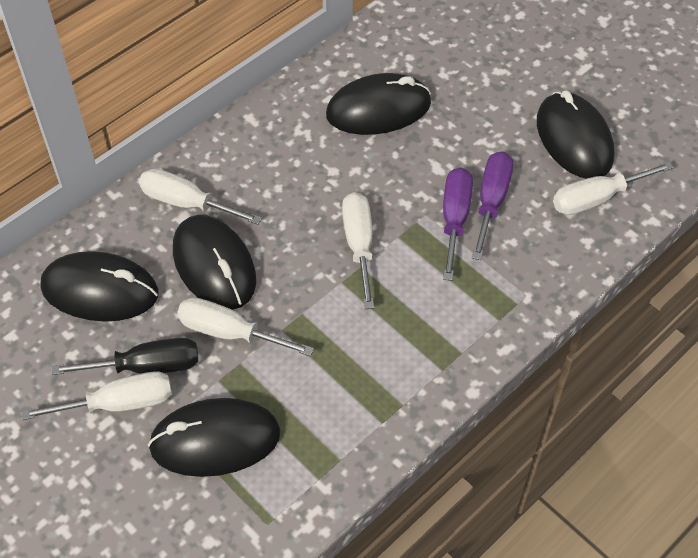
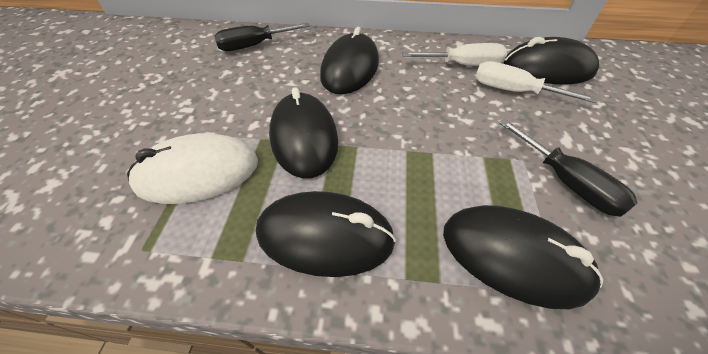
black screwdriver: 1 -> 2
purple screwdriver: 2 -> 0
white mouse: 0 -> 1
white screwdriver: 5 -> 2

